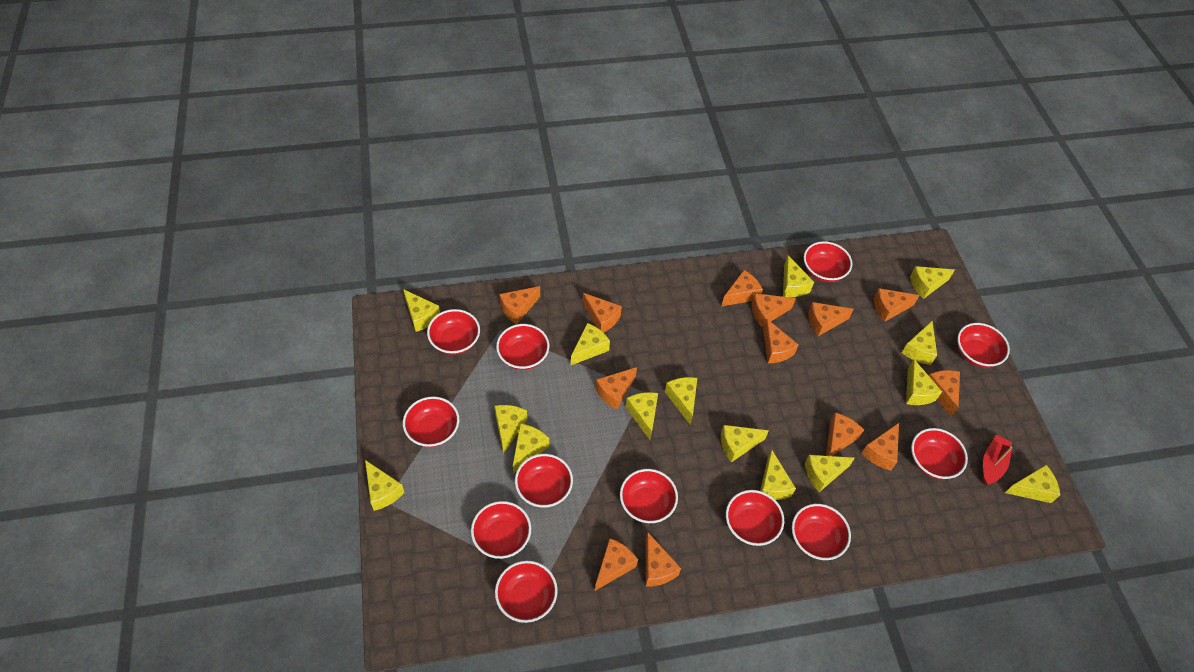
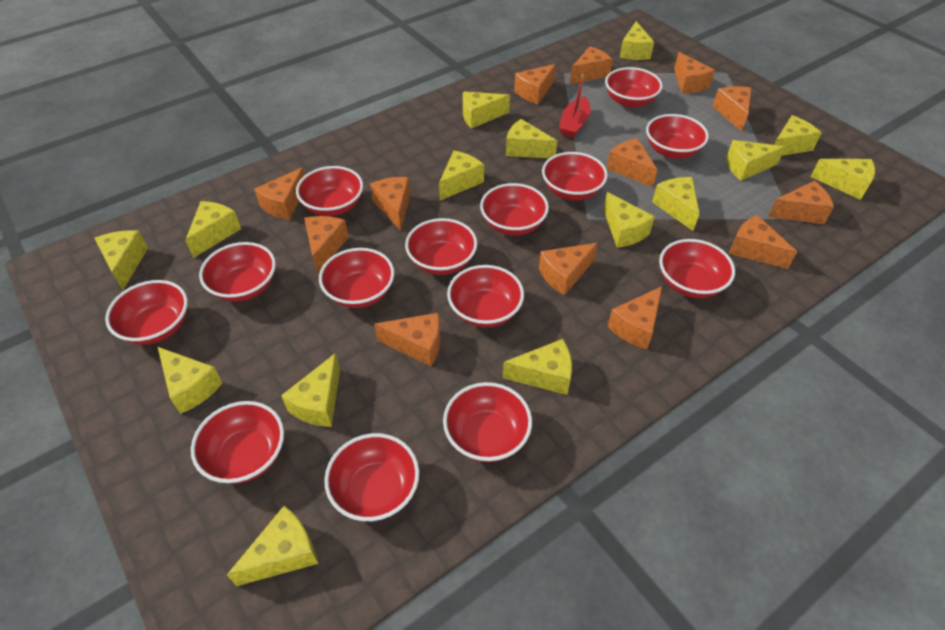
red bowl: 12 -> 14

